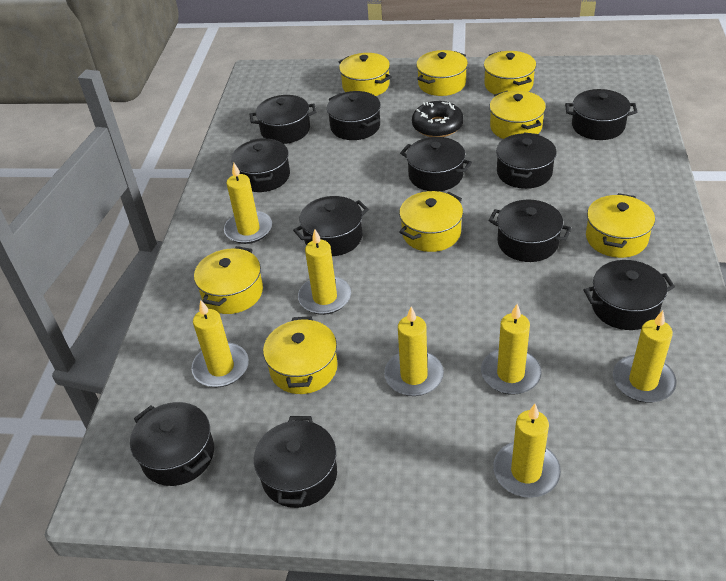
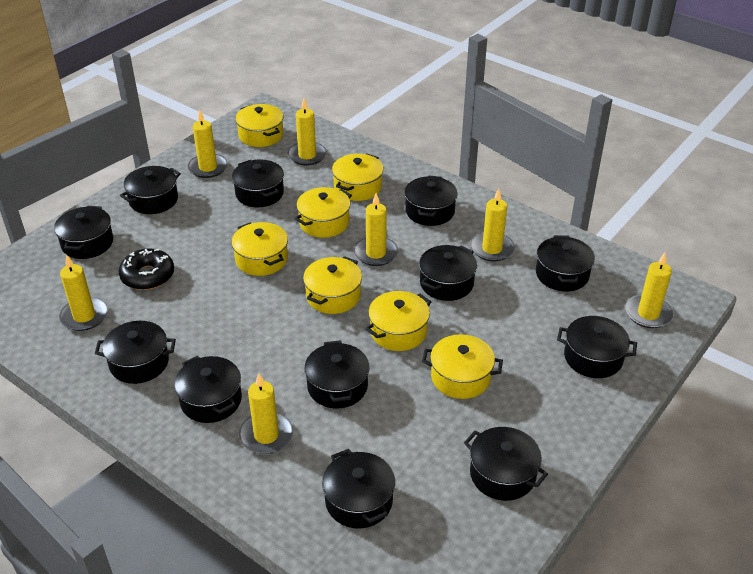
black pot: 11 -> 12
yellow pot: 8 -> 7

